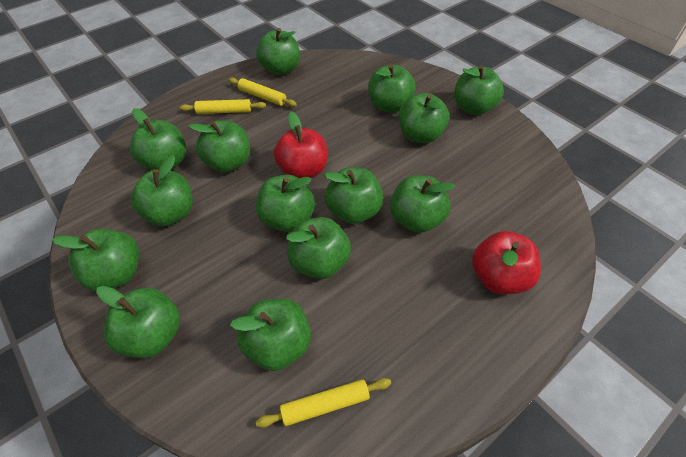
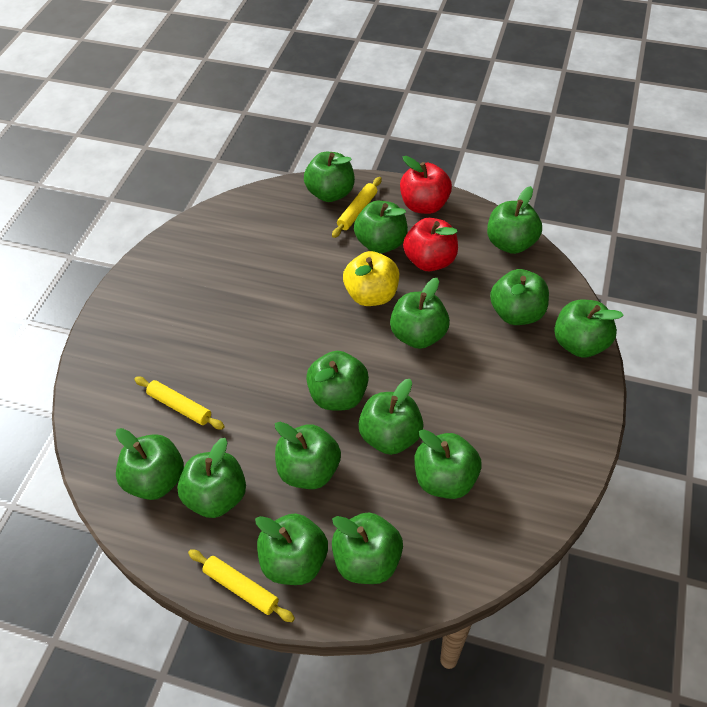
yellow apple: 0 -> 1

